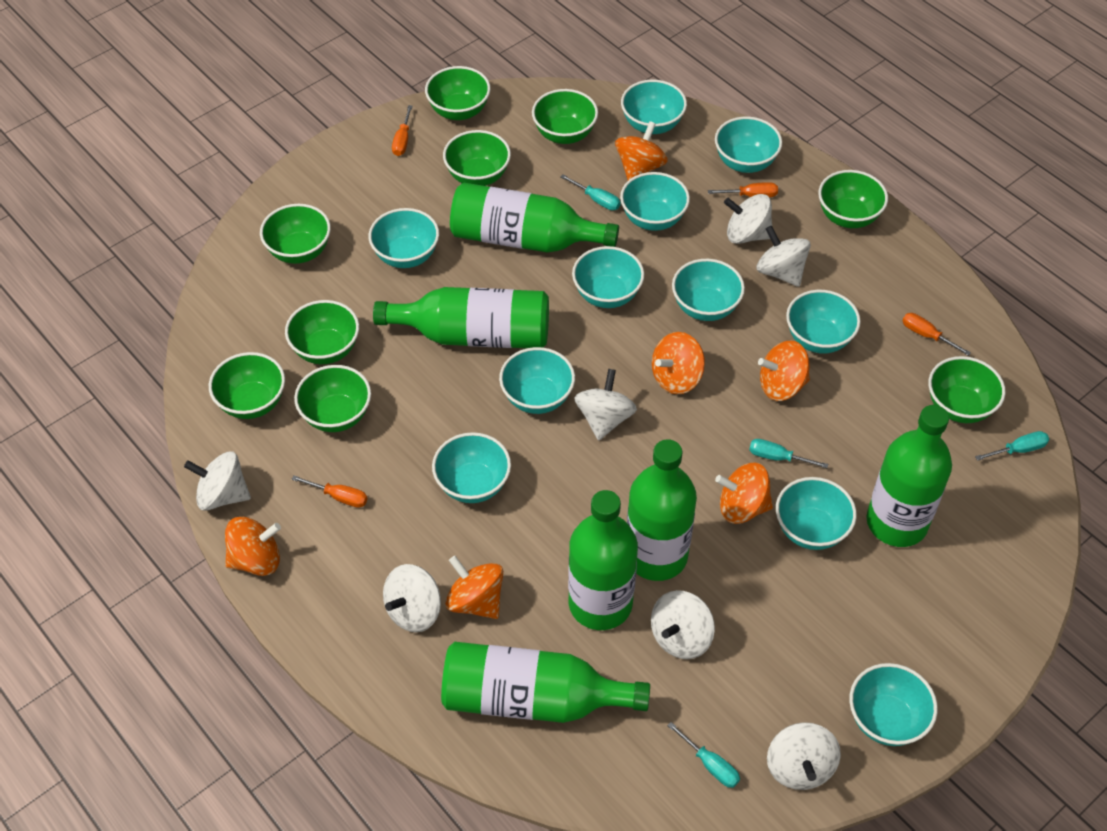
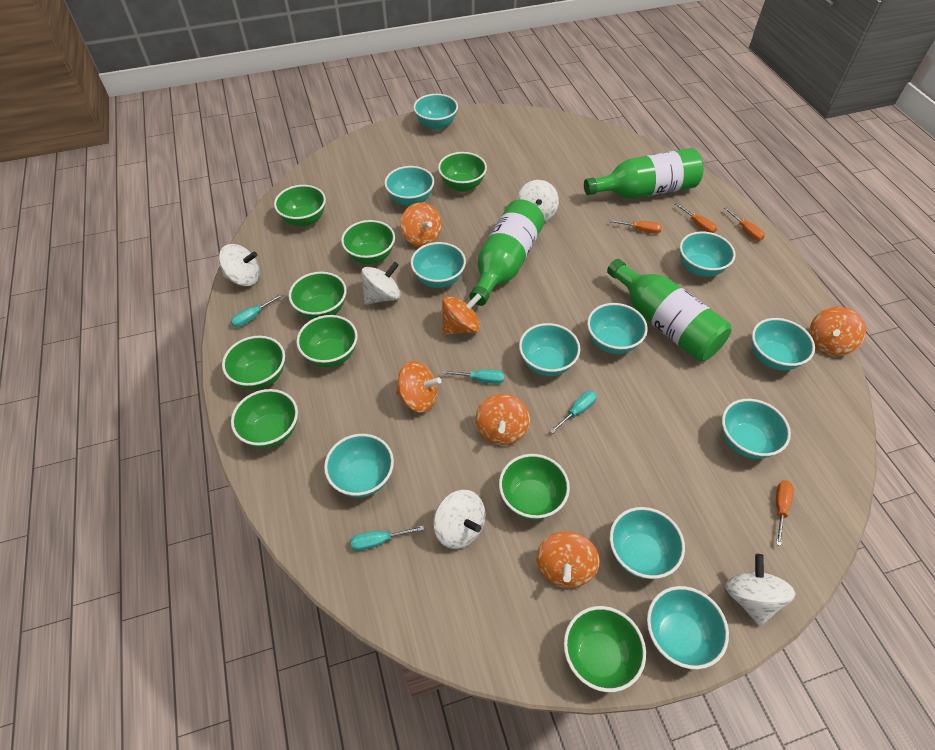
green bottle: 6 -> 3
white spinning top: 7 -> 5

